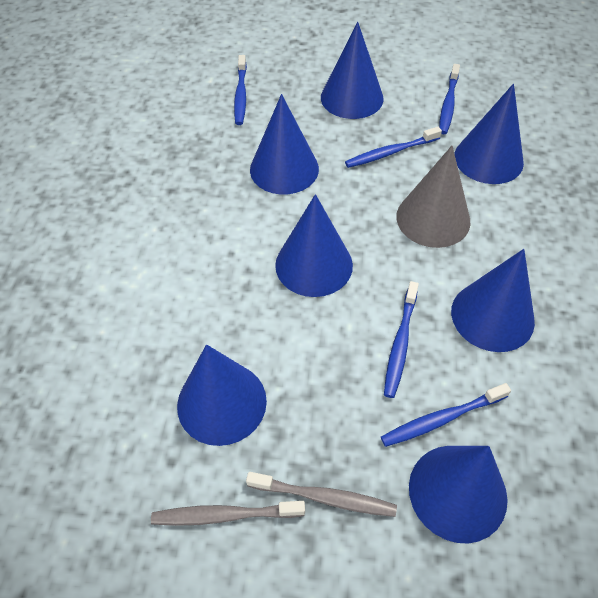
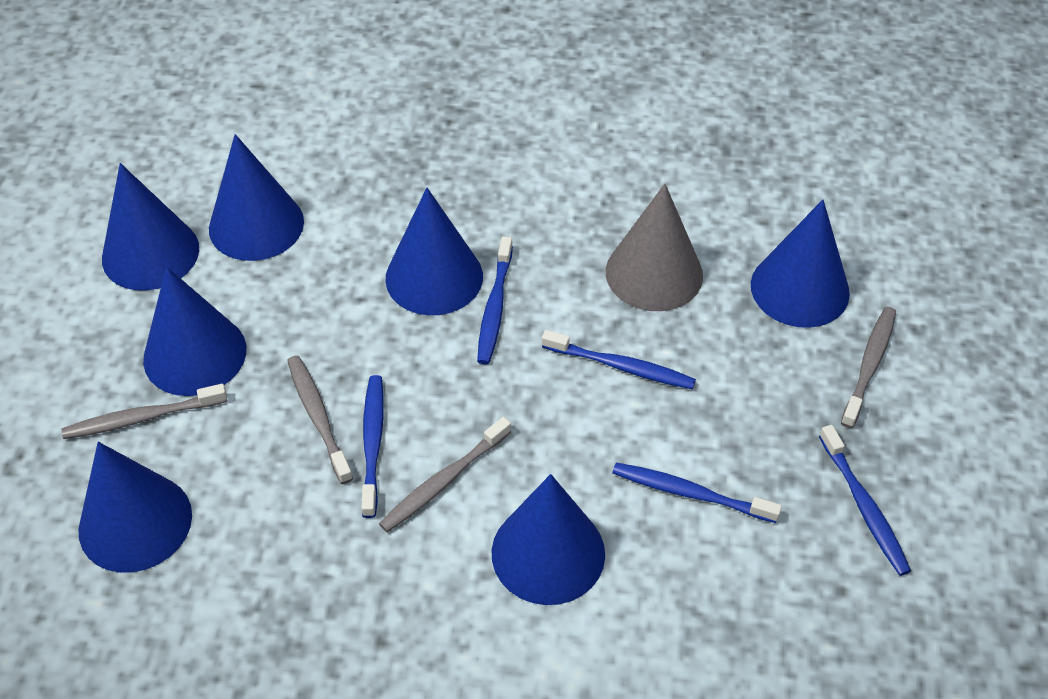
grey toothbrush: 2 -> 4

